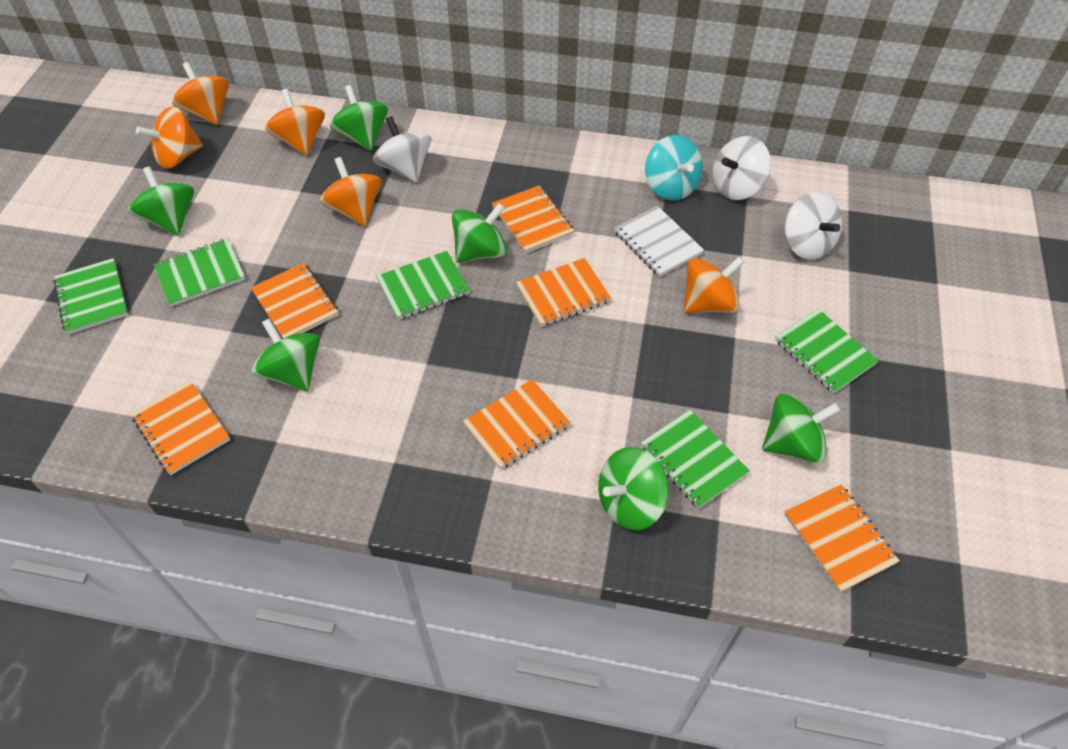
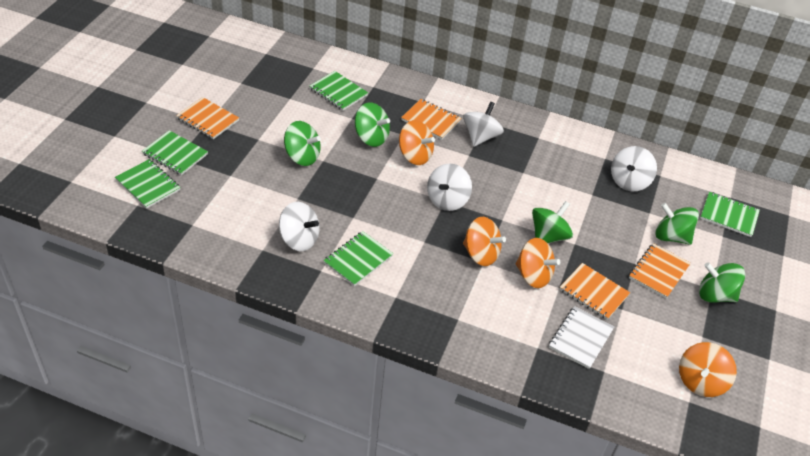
green spinning top: 6 -> 5
orange notebook: 6 -> 4
orange spinning top: 5 -> 4
turquoise spinning top: 1 -> 0
white spinning top: 3 -> 4

